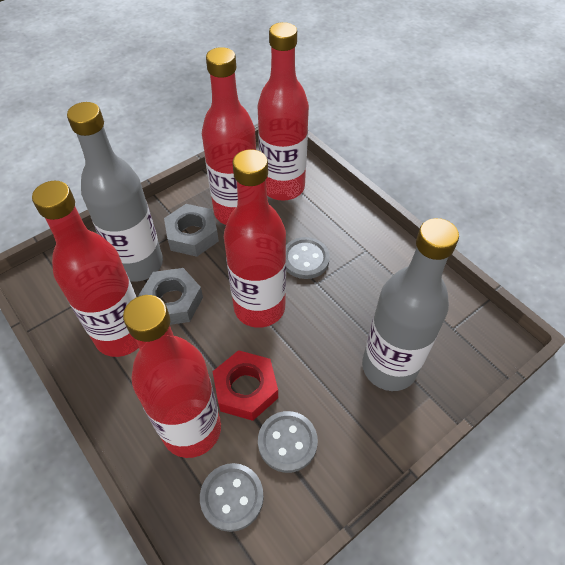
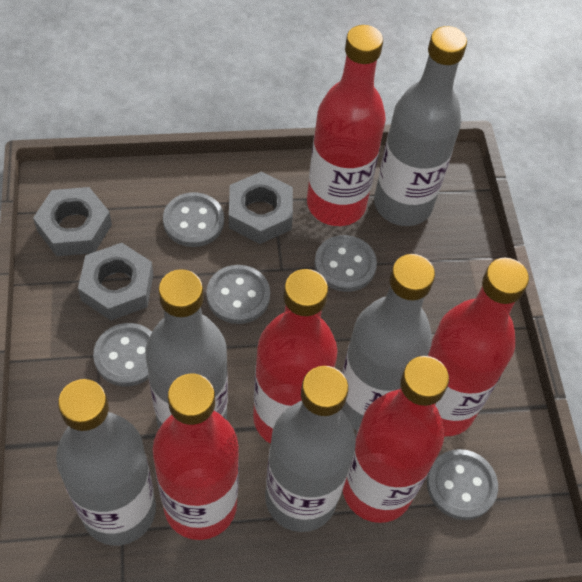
grey bottle: 2 -> 5
grey button: 3 -> 5
grey nut: 2 -> 3
red nut: 1 -> 0

